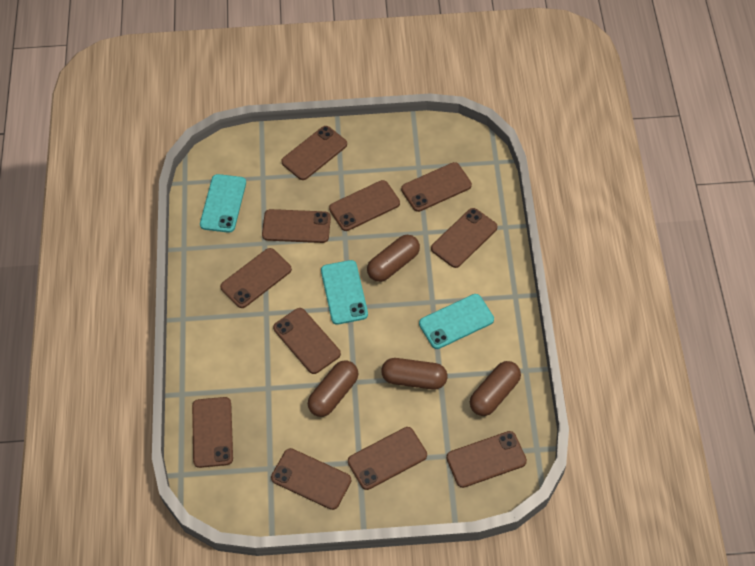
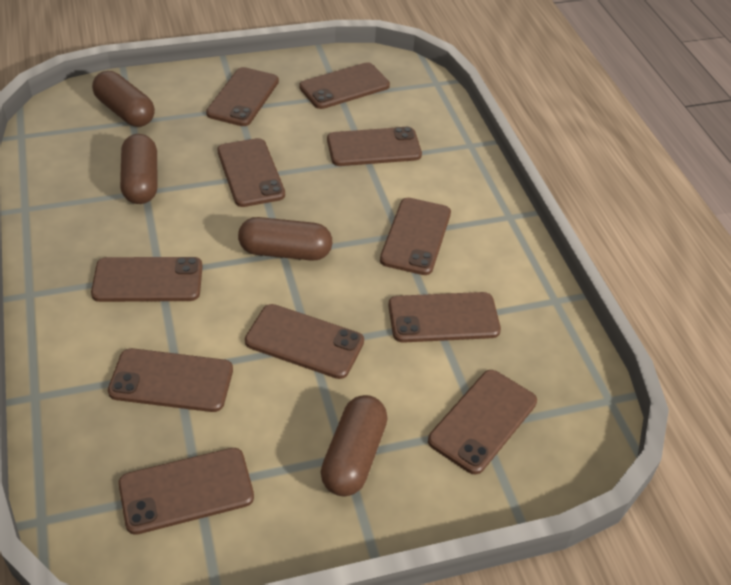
turquoise phone: 3 -> 0

